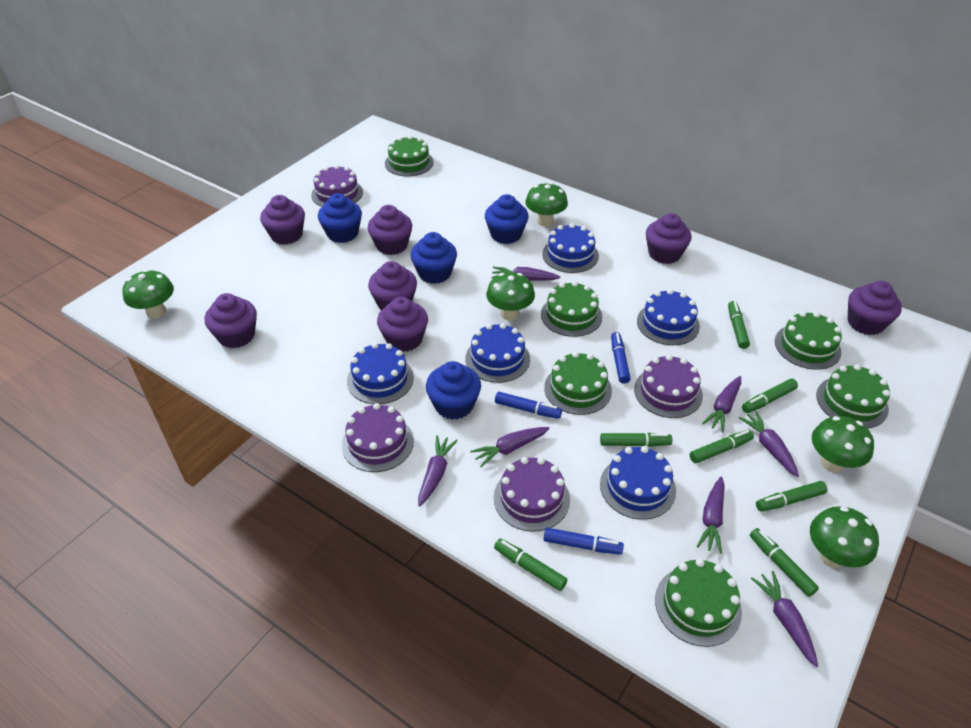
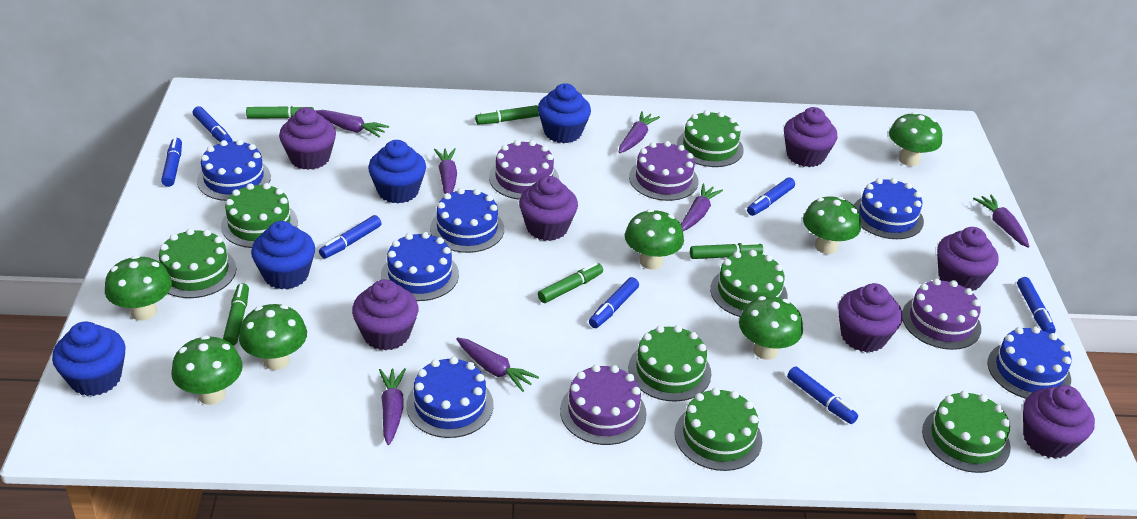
blue cake: 5 -> 6
blue marker: 3 -> 7
green cake: 6 -> 7
green marker: 7 -> 5
green mushroom: 5 -> 7

